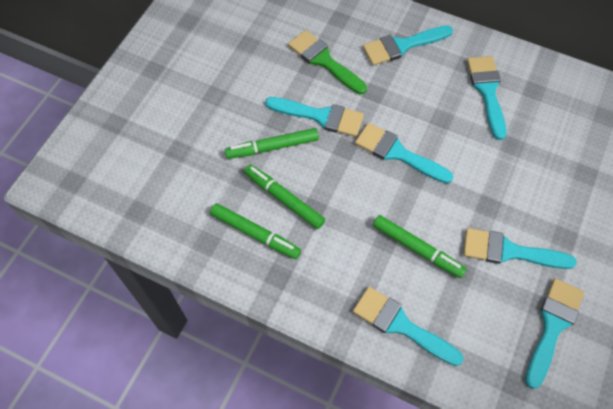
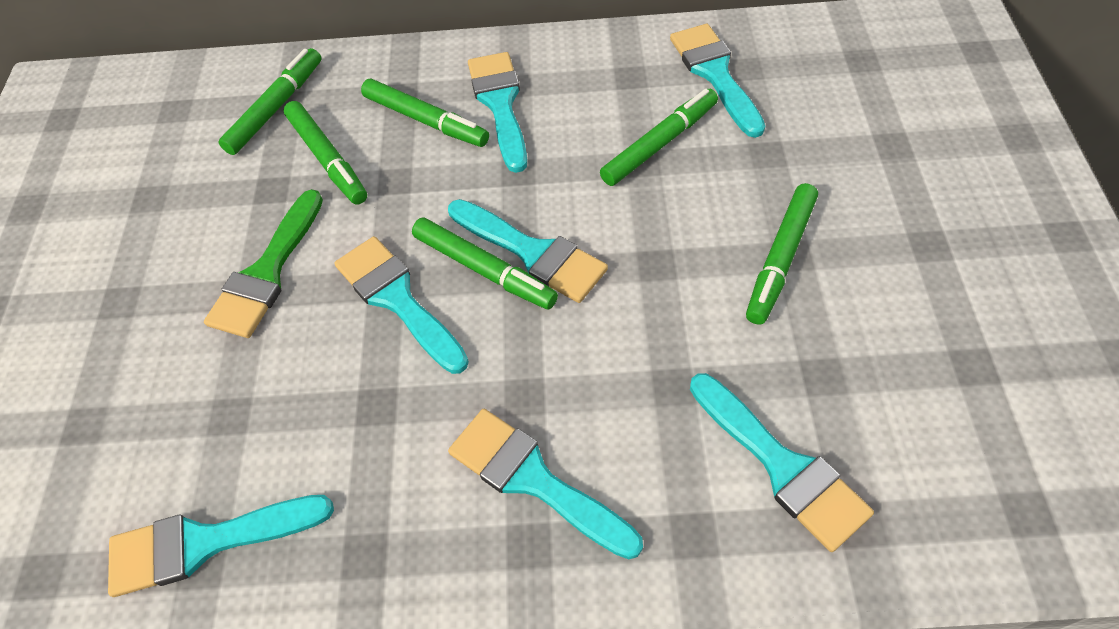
green marker: 4 -> 6

